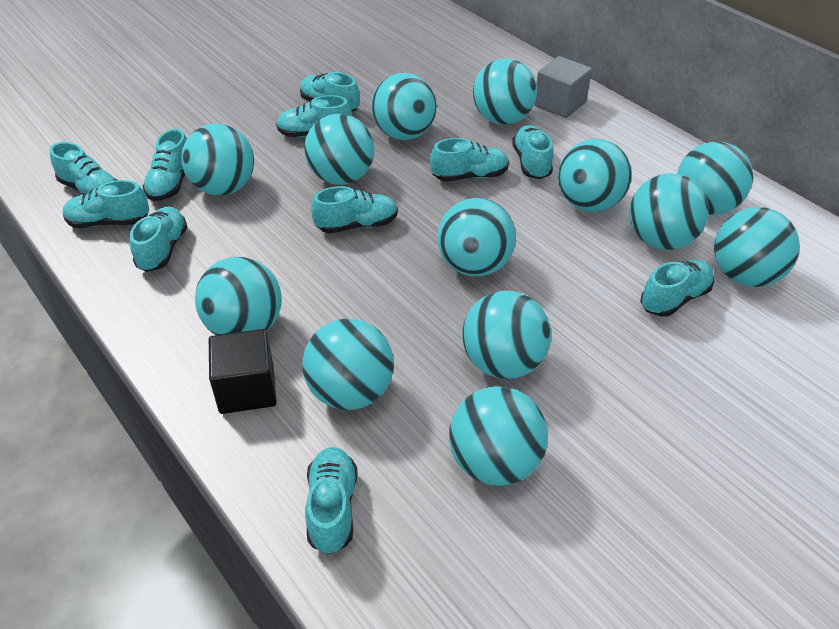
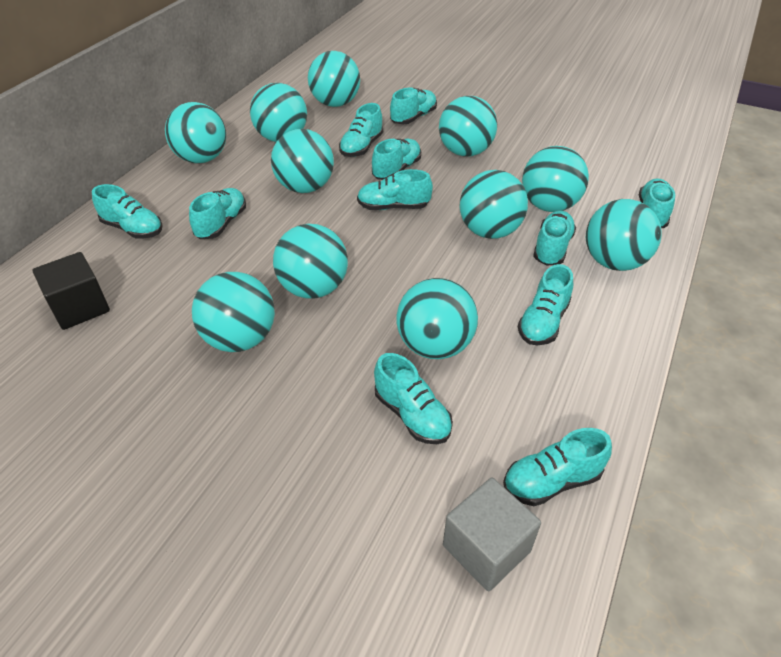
turquoise ball: 13 -> 11

